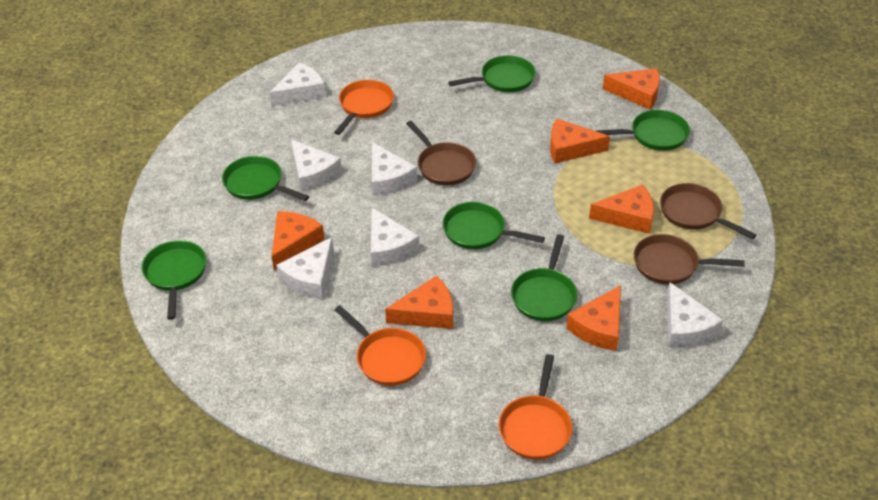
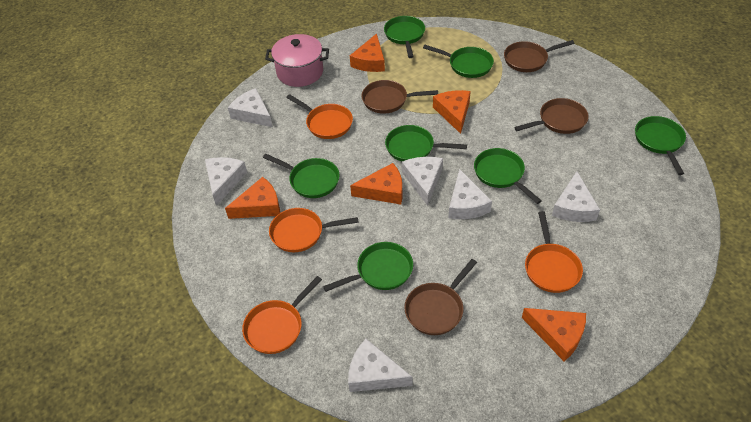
brown pan: 3 -> 4
green pan: 6 -> 7
orange cheese: 6 -> 5
orange pan: 3 -> 4
pink pot: 0 -> 1

